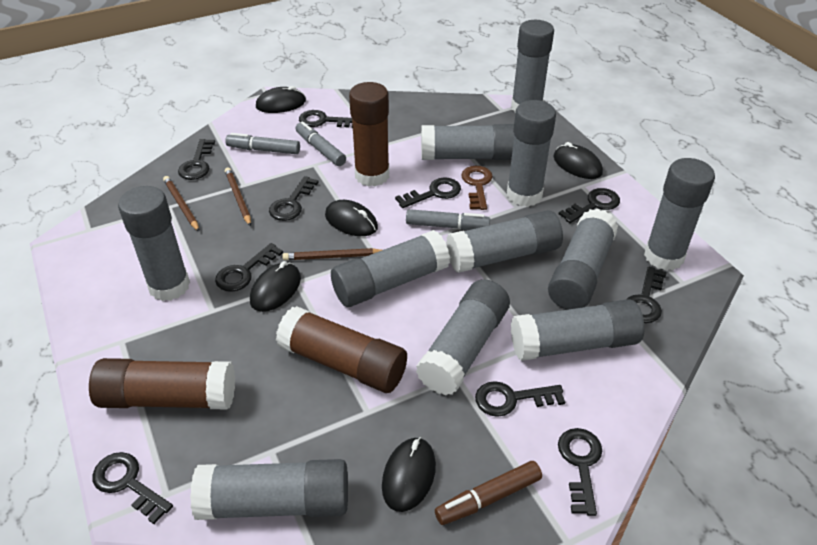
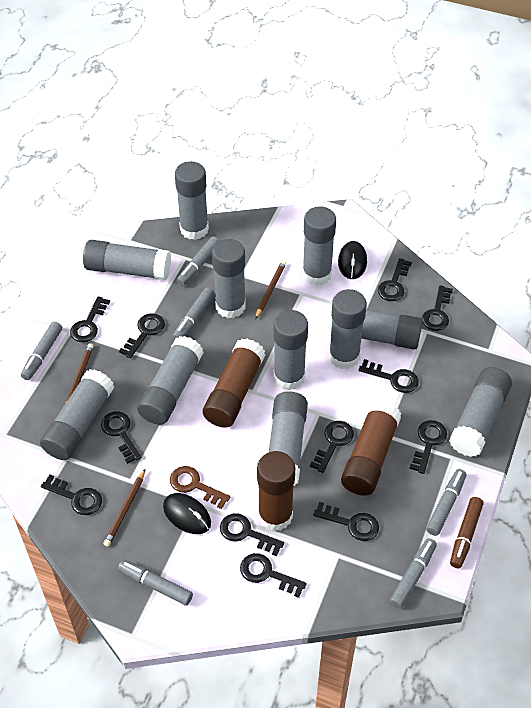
black key: 10 -> 12
black mouse: 5 -> 2
grey marker: 3 -> 6

